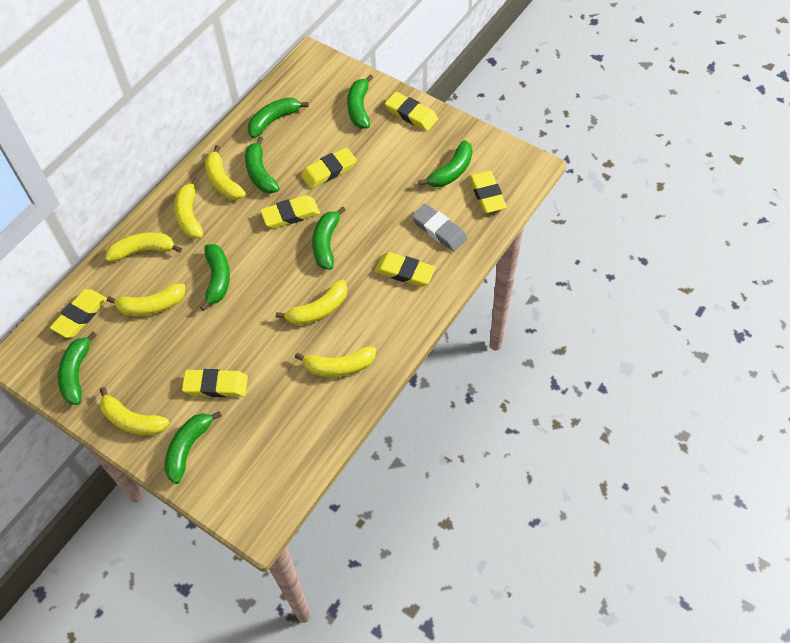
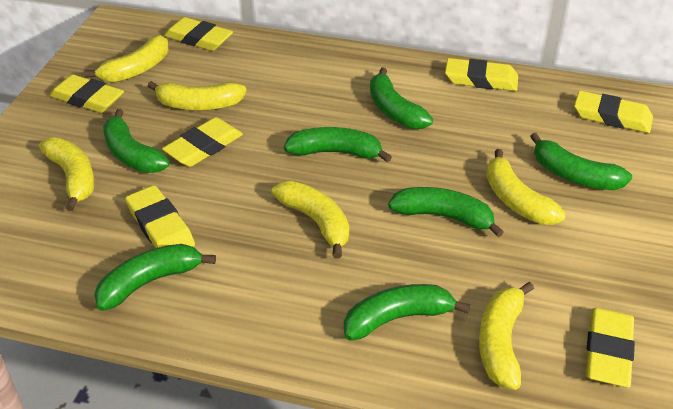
green banana: 8 -> 7
grey eraser: 1 -> 0
yellow banana: 7 -> 6

